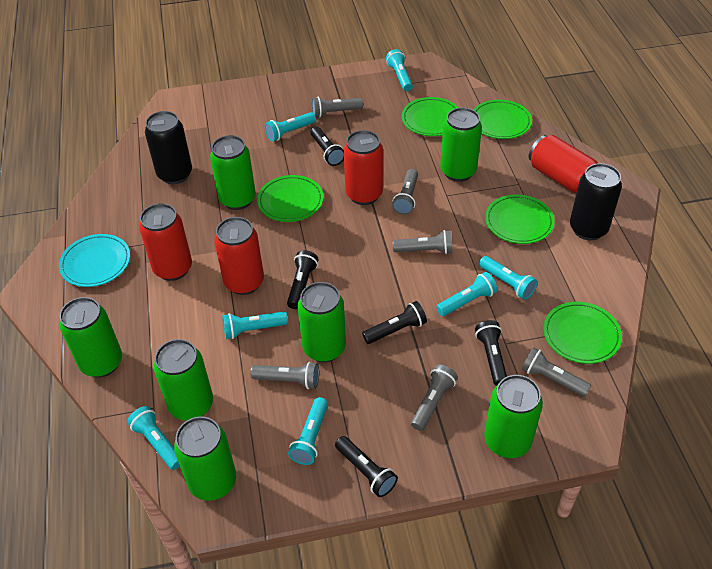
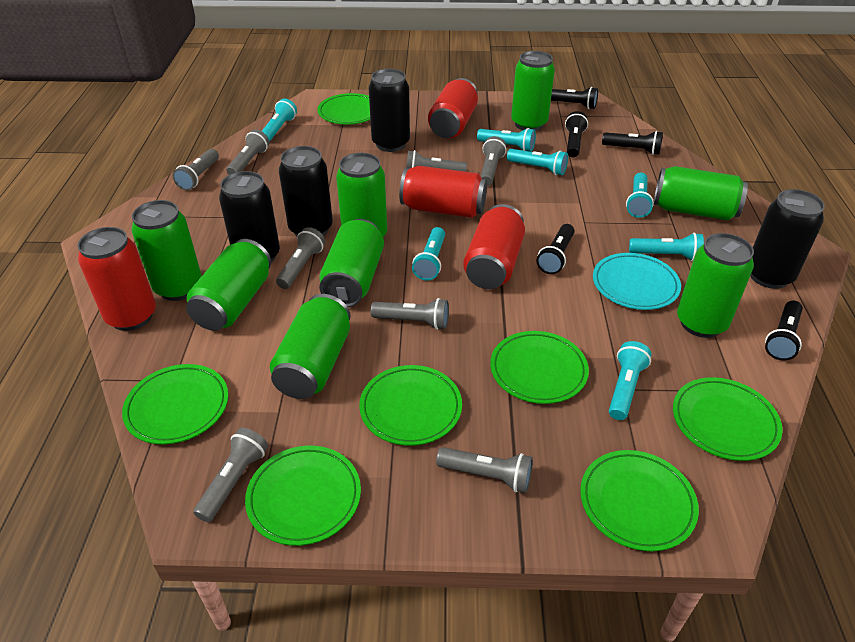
black can: 2 -> 4
green can: 7 -> 8
green plate: 5 -> 7
grey flashlight: 6 -> 8

